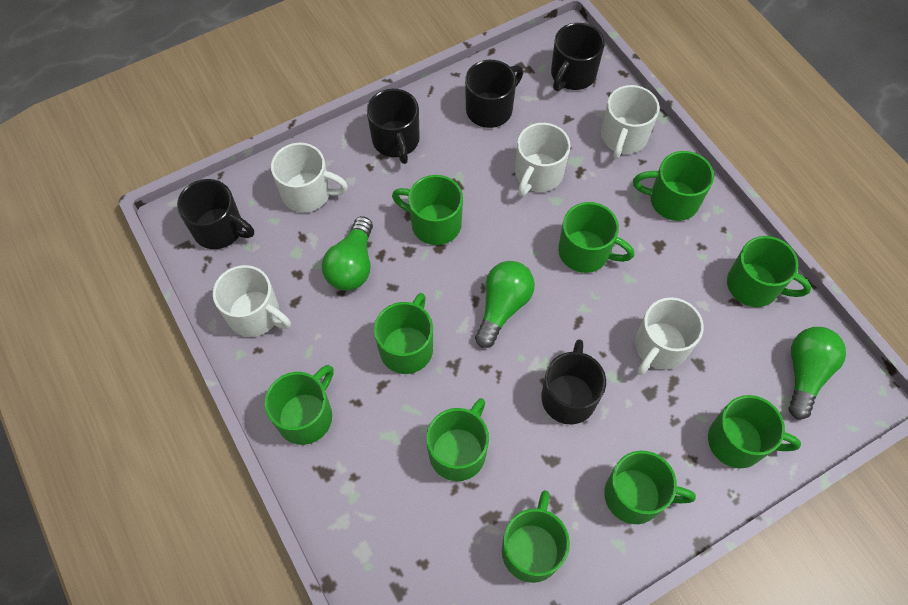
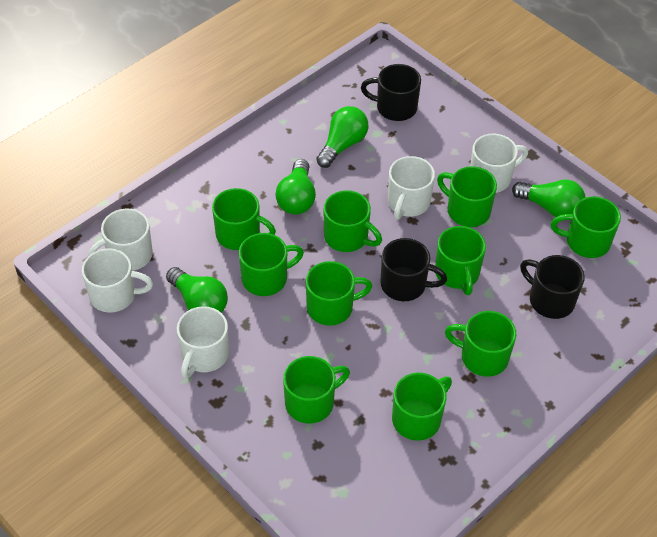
black mug: 5 -> 3
green light bulb: 3 -> 4

